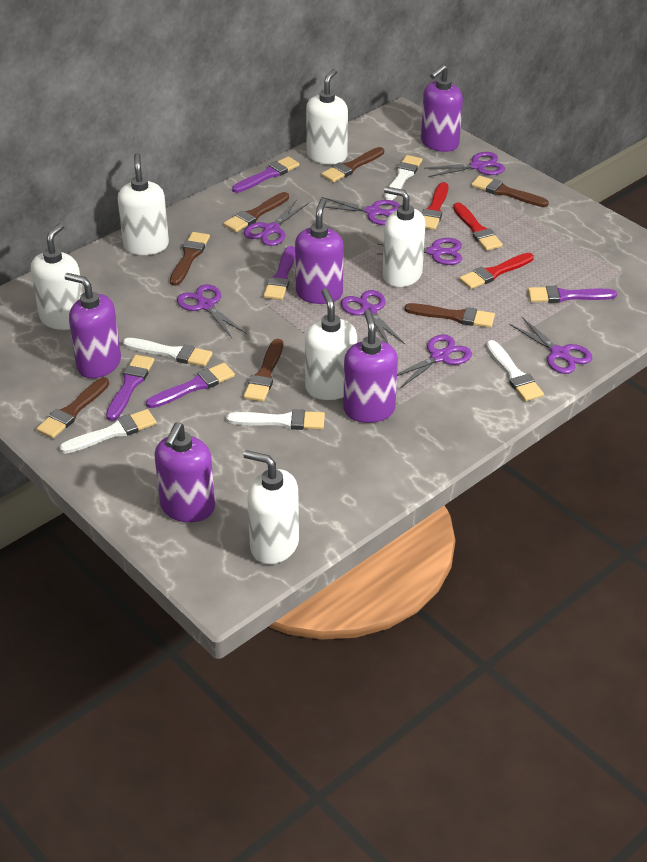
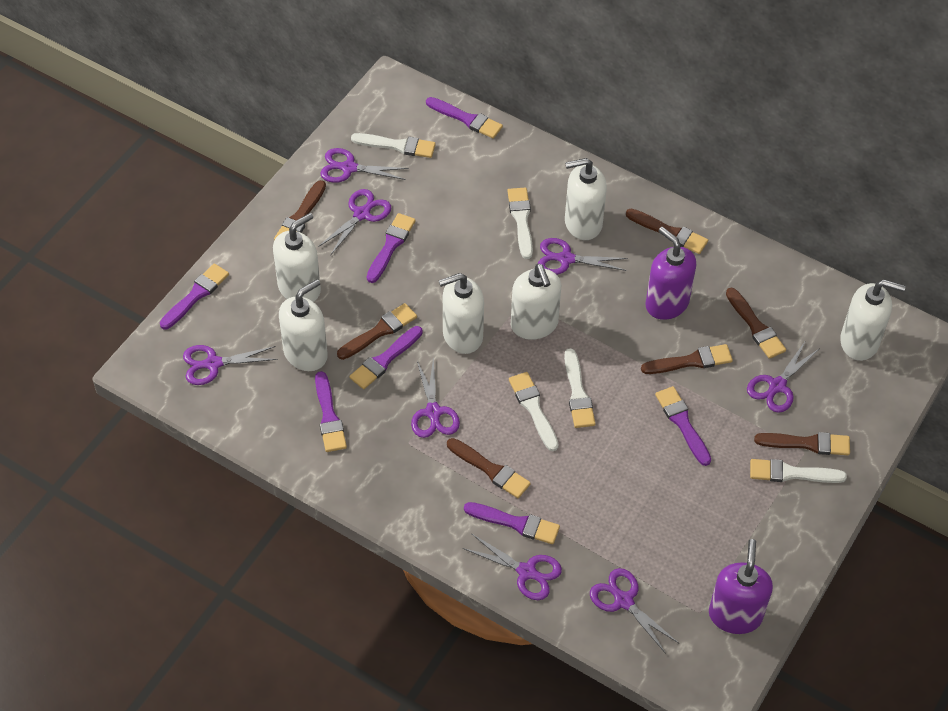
purple brush: 5 -> 7
purple soap dispenser: 5 -> 2
red brush: 3 -> 0

